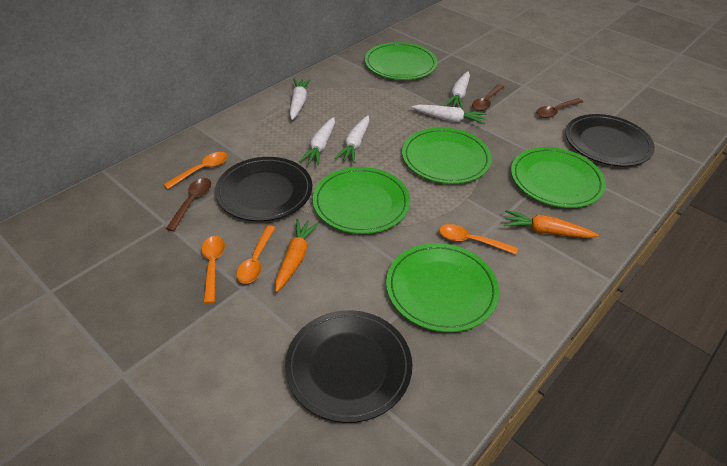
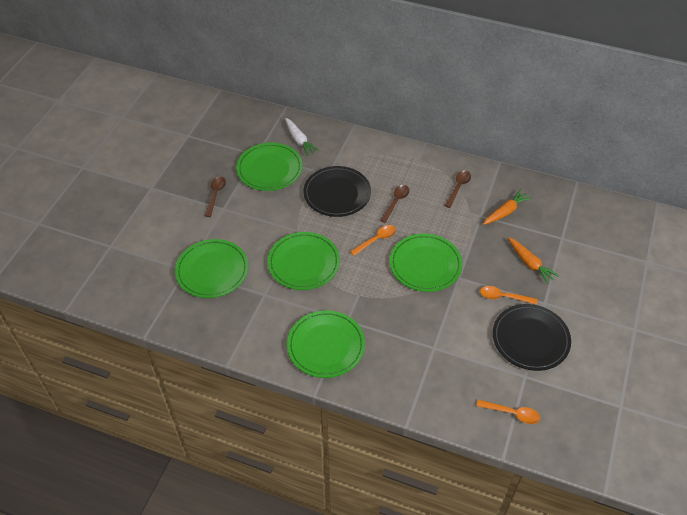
black plate: 3 -> 2
orange spoon: 4 -> 3
white carrot: 5 -> 1

